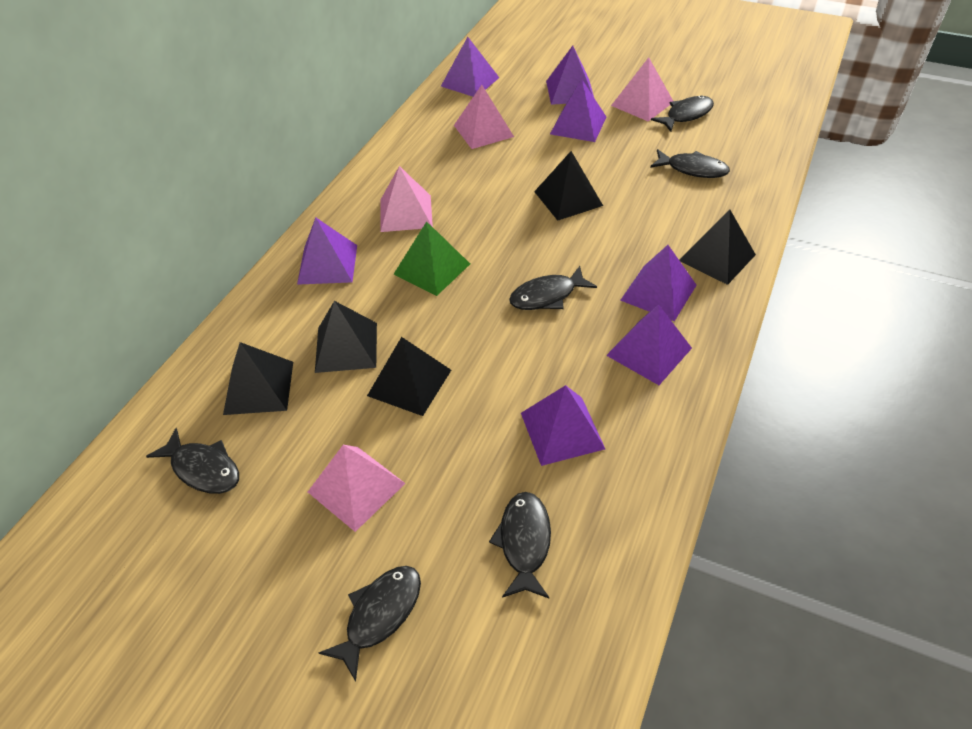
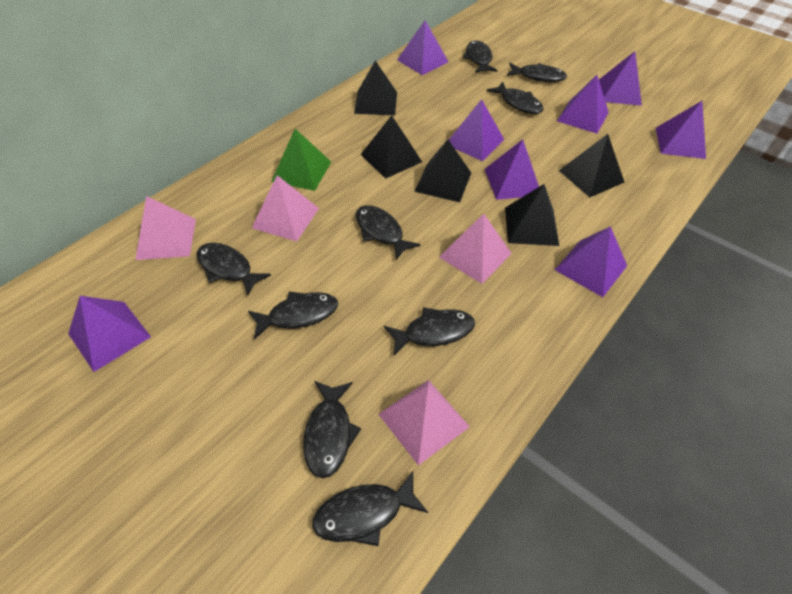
black fish: 6 -> 9
purple pyramid: 7 -> 8

